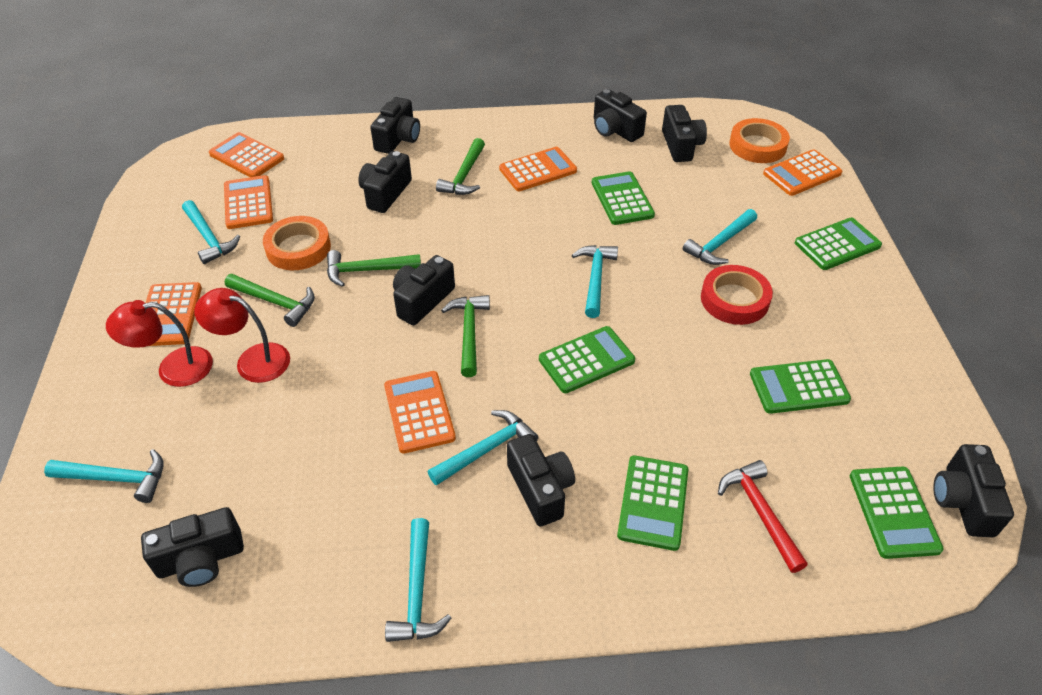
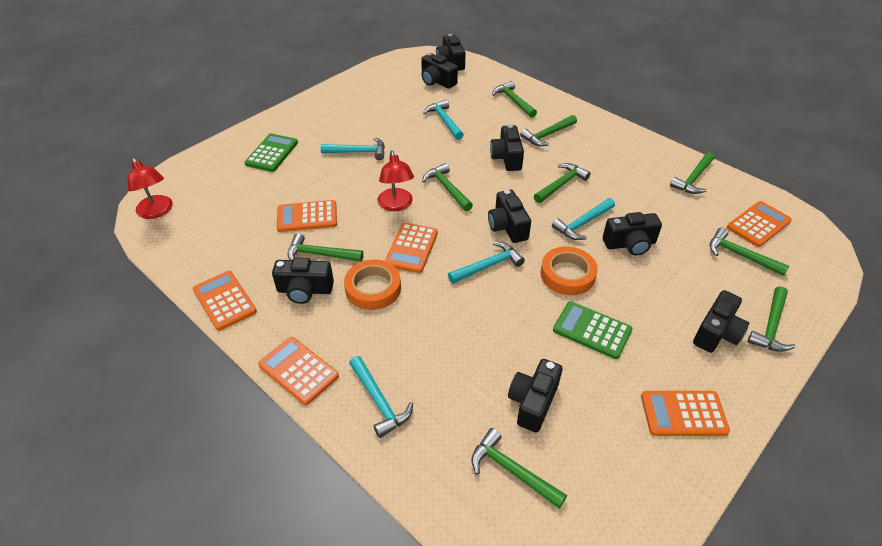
green calculator: 6 -> 2
green hammer: 4 -> 9
red hammer: 1 -> 0
red tape: 1 -> 0
turquoise hammer: 6 -> 5

